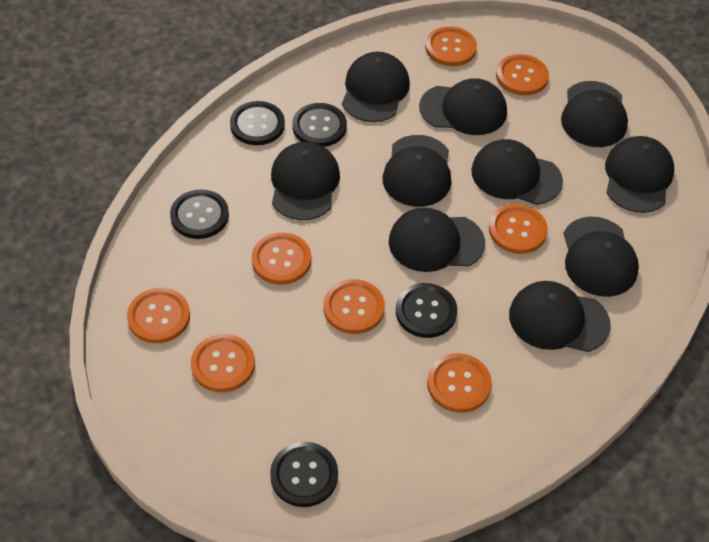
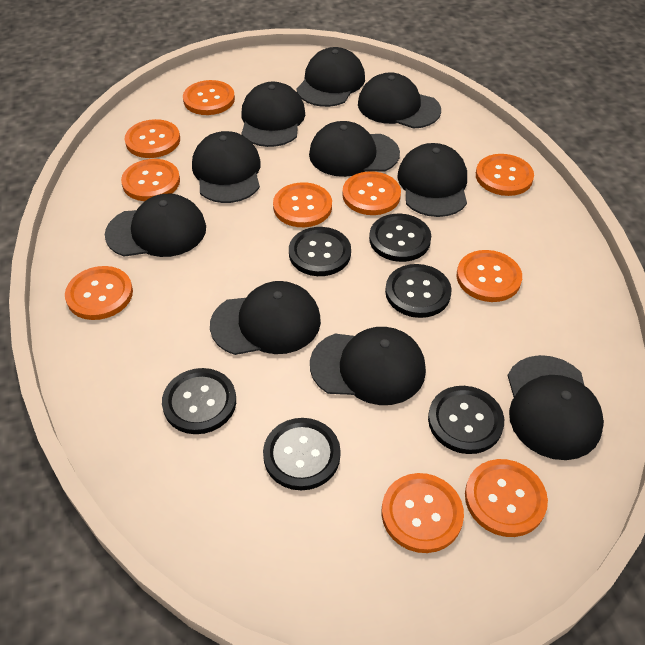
black button: 5 -> 6
orange button: 8 -> 10

